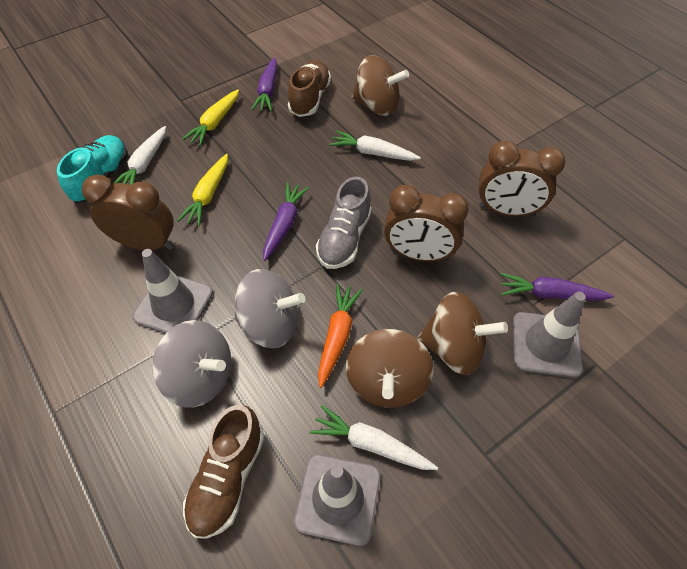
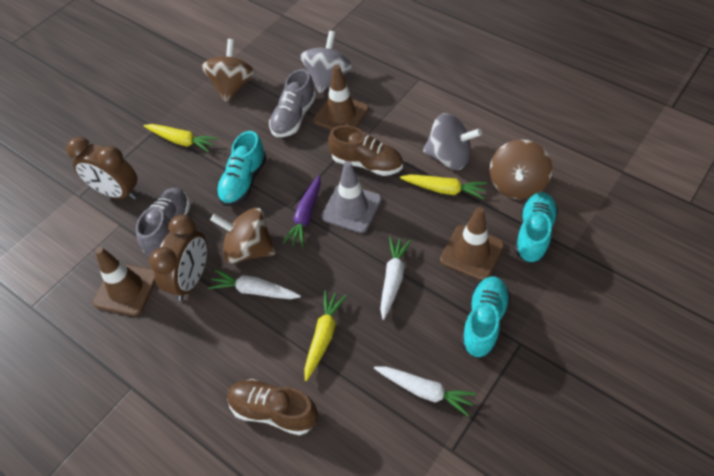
brown clock: 3 -> 2
brown traffic cone: 0 -> 3
grey shoe: 1 -> 2
grey traffic cone: 3 -> 1
orange carrot: 1 -> 0
purple carrot: 3 -> 1
turquoise shoe: 1 -> 3
yellow carrot: 2 -> 3

